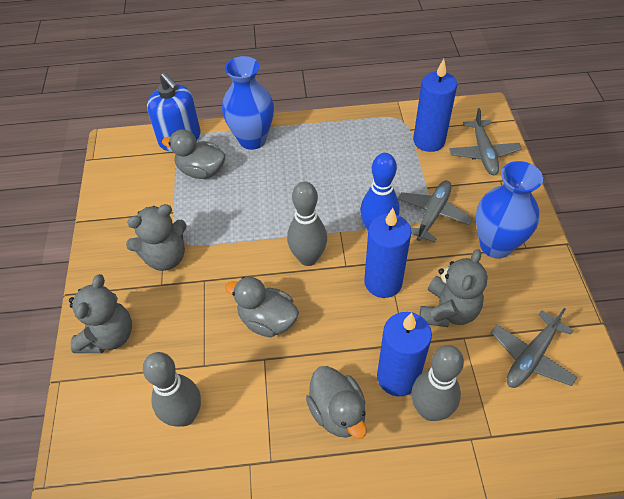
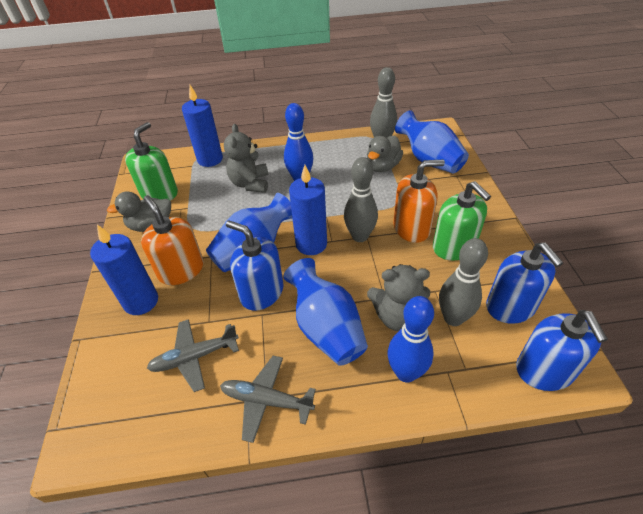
blue bowling pin: 1 -> 2
blue soap dispenser: 1 -> 3
blue vase: 2 -> 3
green soap dispenser: 0 -> 2
grey duck: 3 -> 2
grey plane: 3 -> 2
grey teddy bear: 3 -> 2
orange soap dispenser: 0 -> 2

